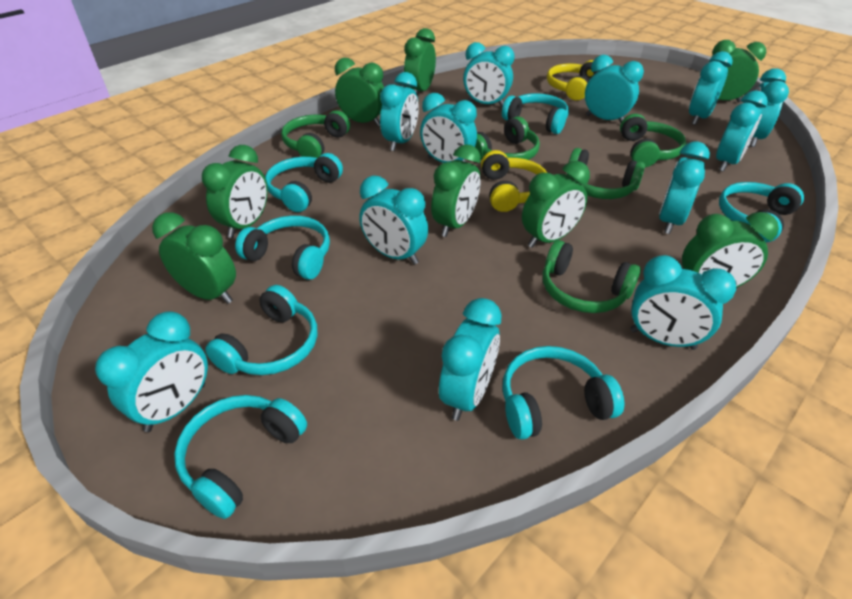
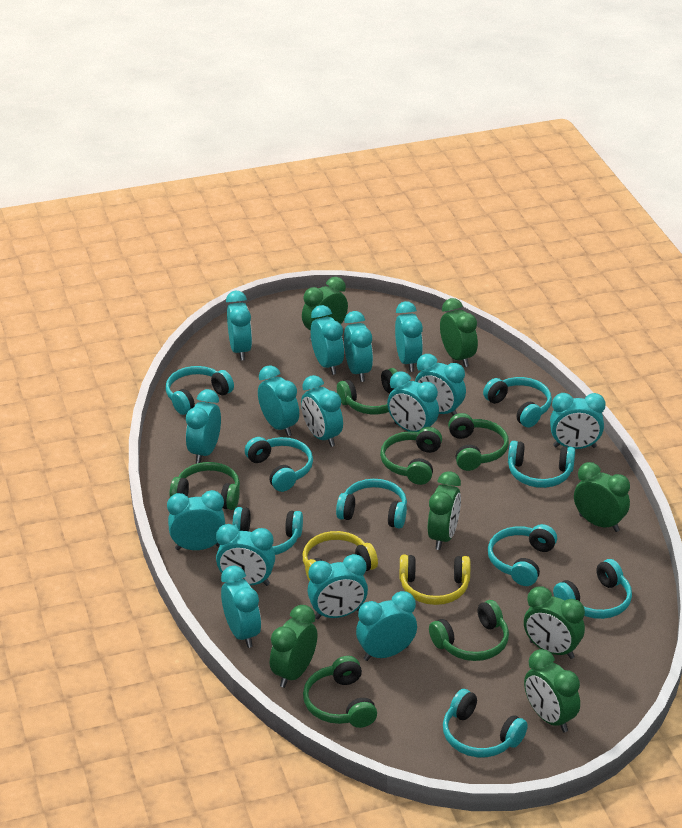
green clock: 8 -> 7
green headphones: 5 -> 6
turquoise clock: 12 -> 15
turquoise headphones: 7 -> 9

